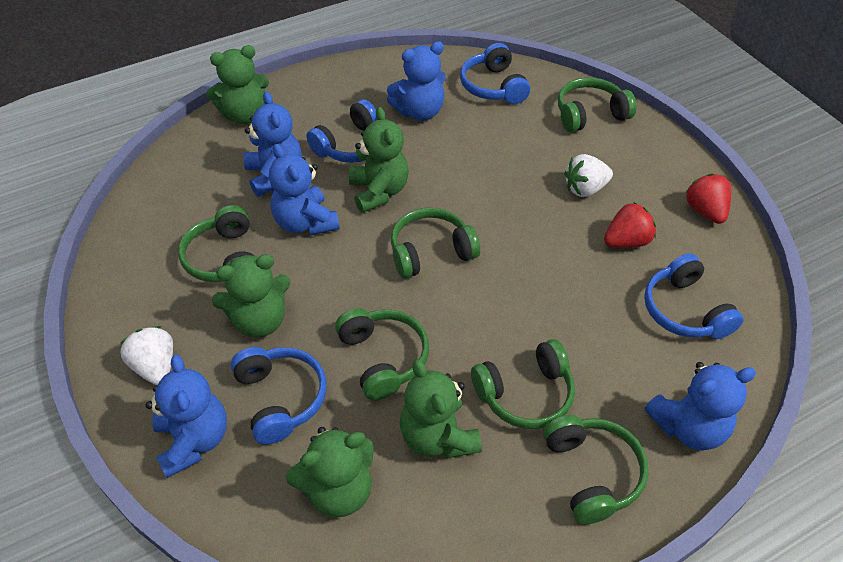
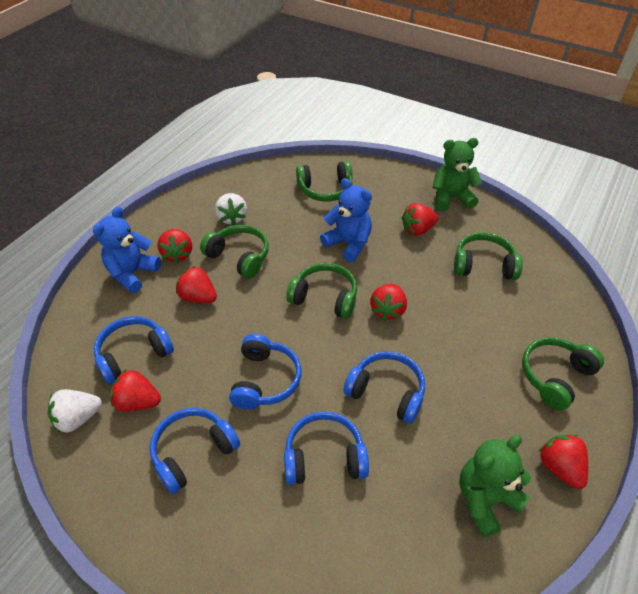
blue headphones: 4 -> 5
blue teddy bear: 5 -> 2
green headphones: 6 -> 5
green teddy bear: 5 -> 2
red strawberry: 2 -> 6

